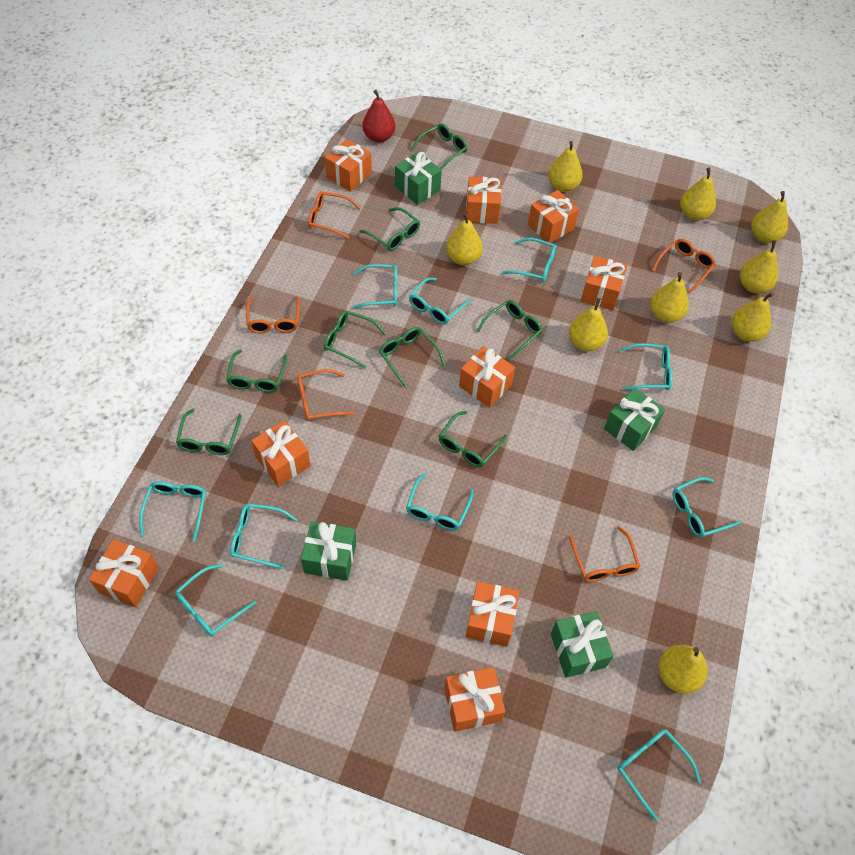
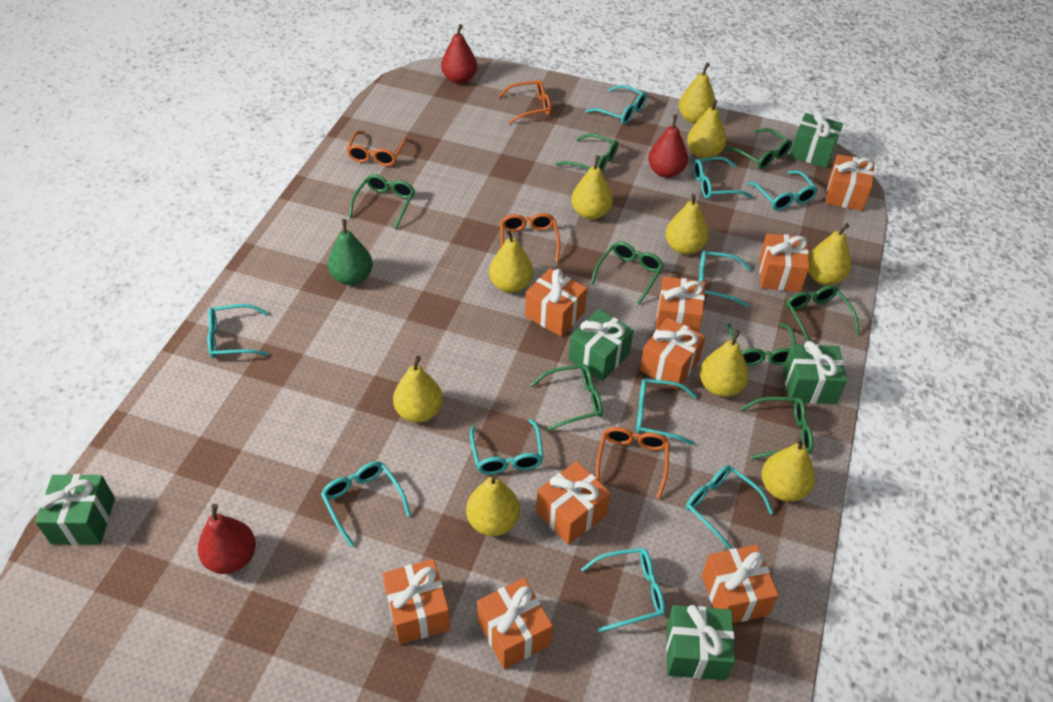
green gift: 4 -> 5
green pear: 0 -> 1
orange glasses: 5 -> 4
red pear: 1 -> 3
yellow pear: 9 -> 10

